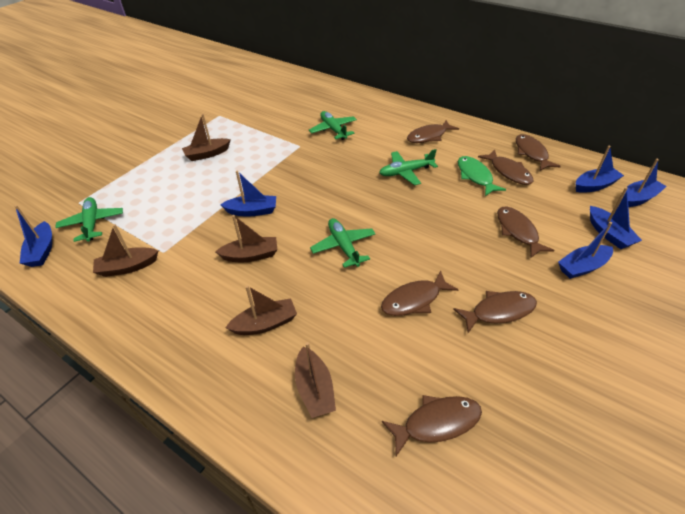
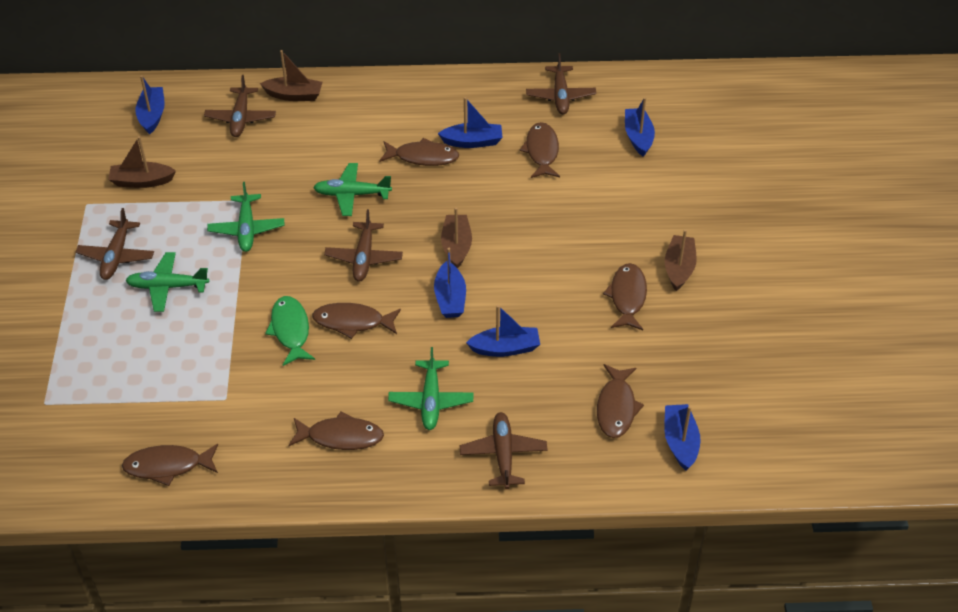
brown boat: 5 -> 4
brown plane: 0 -> 5

